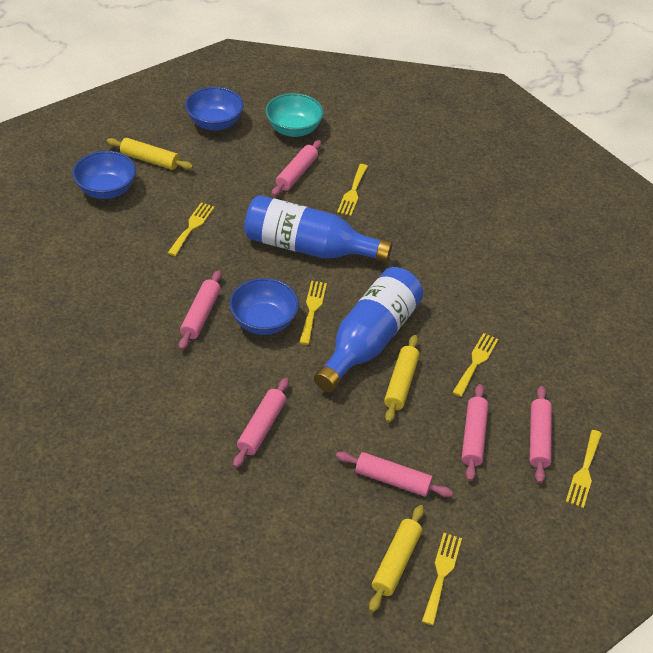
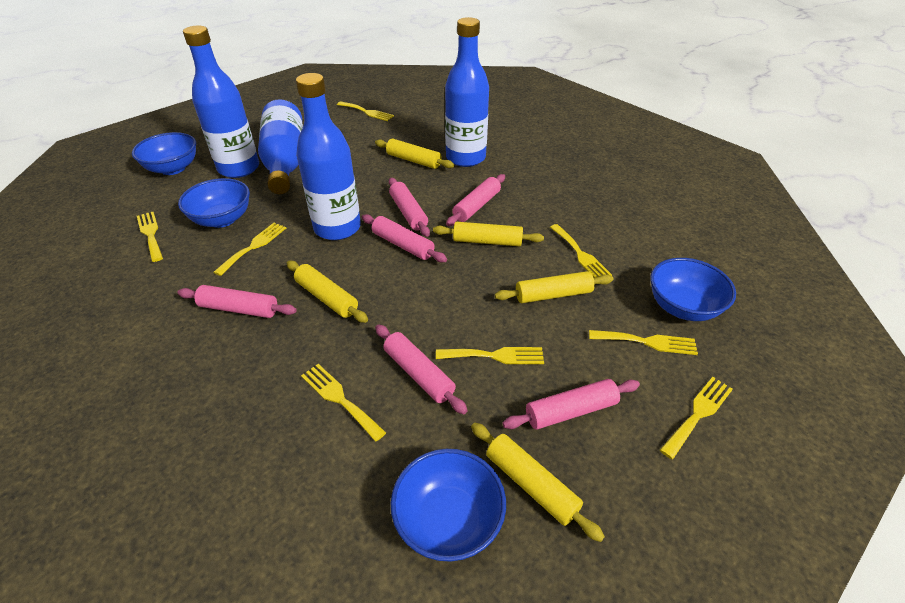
blue bottle: 2 -> 4
blue bowl: 3 -> 4
turquoise bowl: 1 -> 0
yellow fork: 6 -> 8
yellow rolling pin: 3 -> 5

